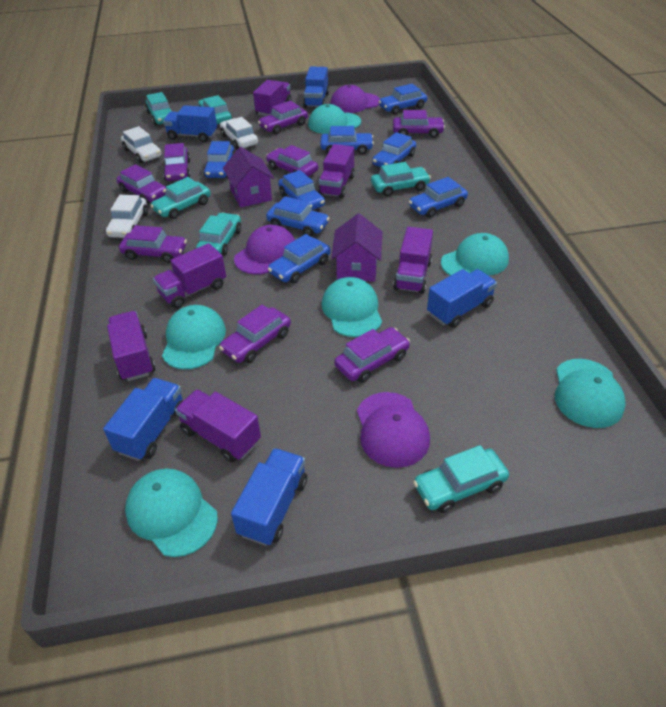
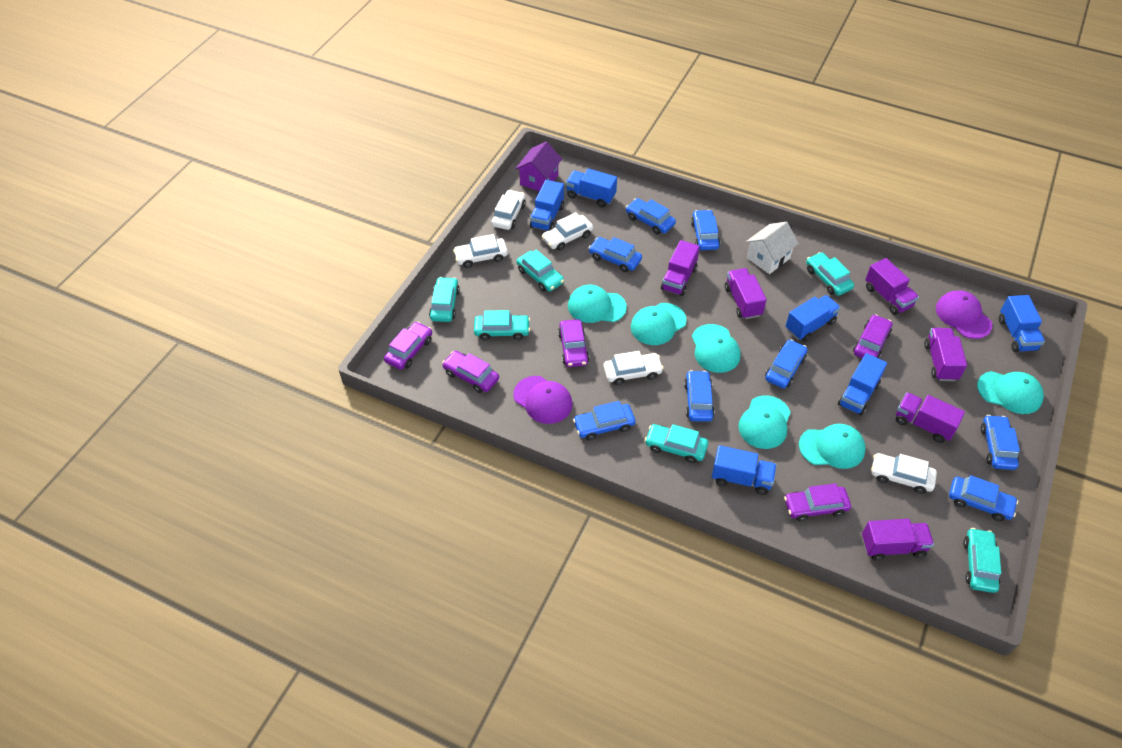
blue truck: 5 -> 6
purple cap: 3 -> 2
purple car: 8 -> 5
purple house: 2 -> 1
white car: 3 -> 5
white house: 0 -> 1

